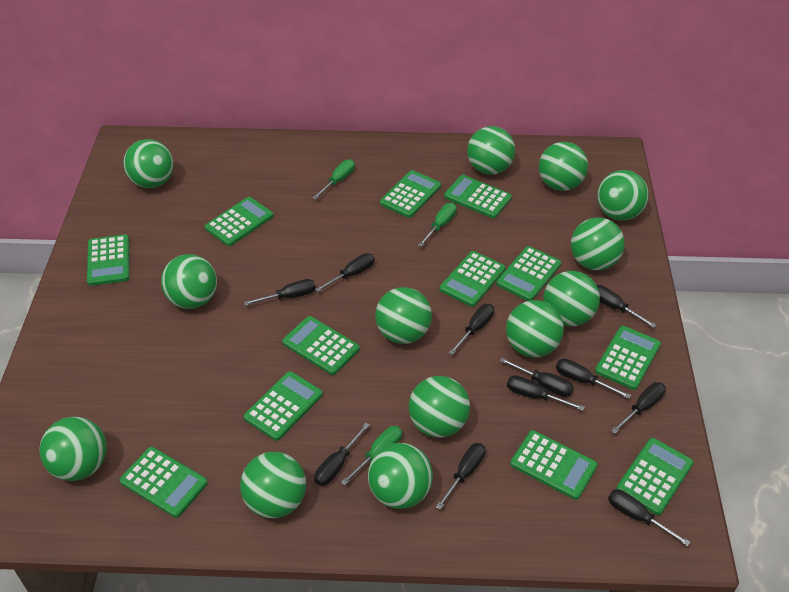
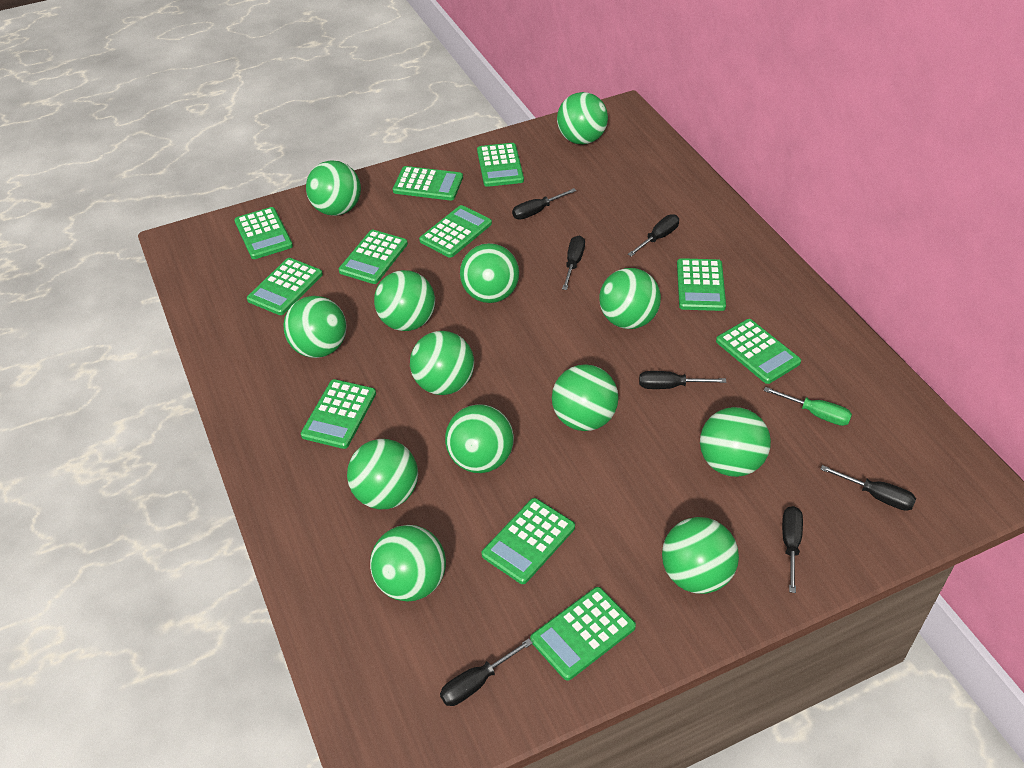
black screwdriver: 11 -> 7
green calculator: 12 -> 11
green screwdriver: 3 -> 1

